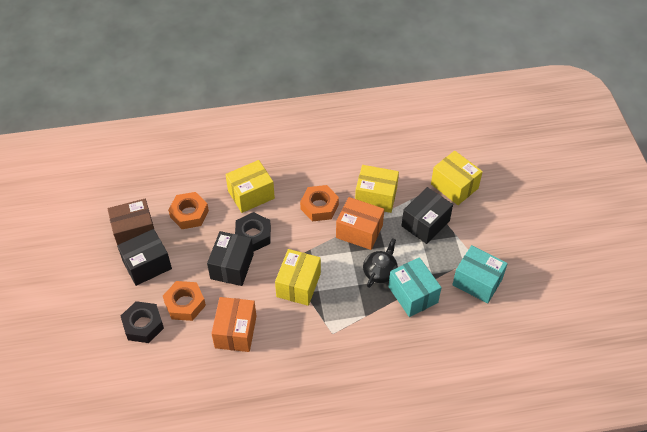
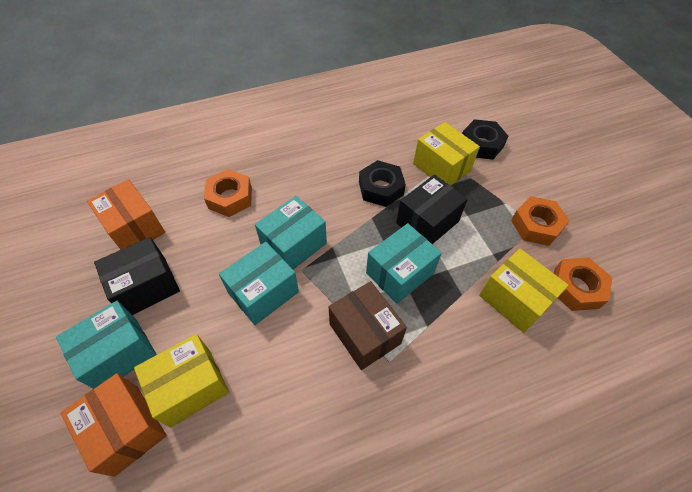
black box: 3 -> 2
black teapot: 1 -> 0
turquoise box: 2 -> 4
yellow box: 4 -> 3

